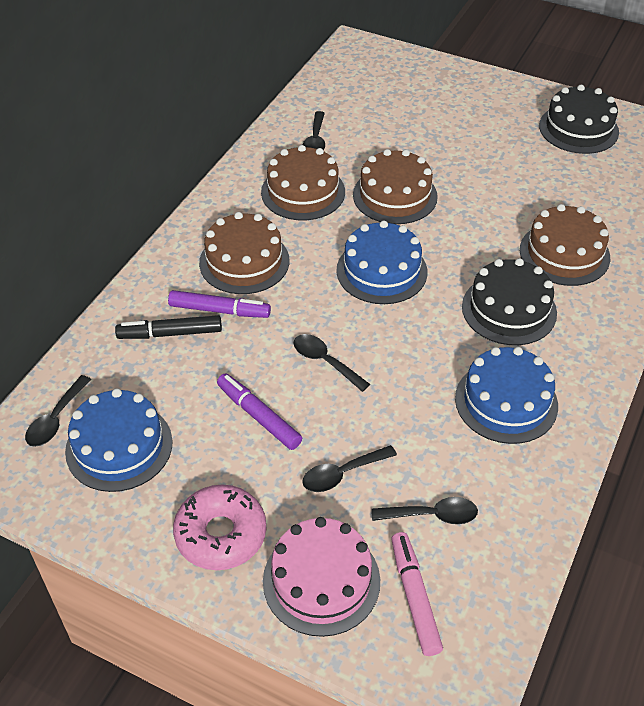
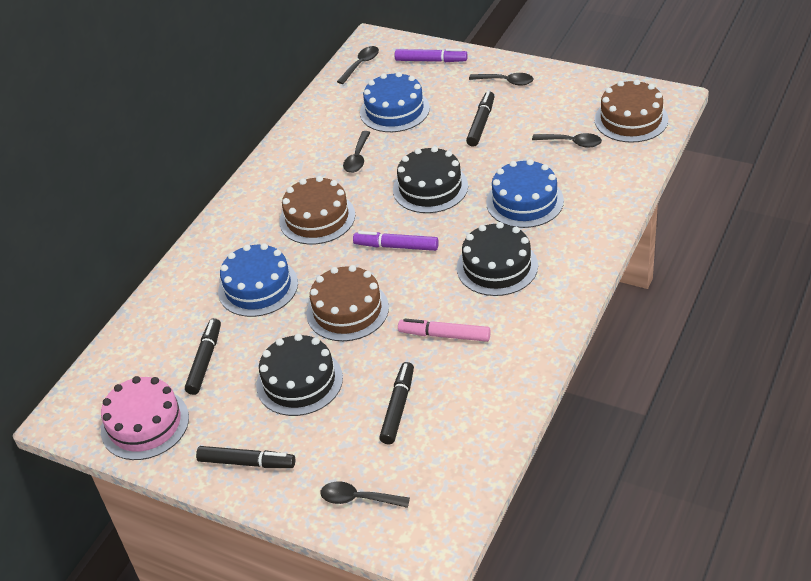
black cake: 2 -> 3
black marker: 1 -> 4
brown cake: 4 -> 3
pink donut: 1 -> 0

